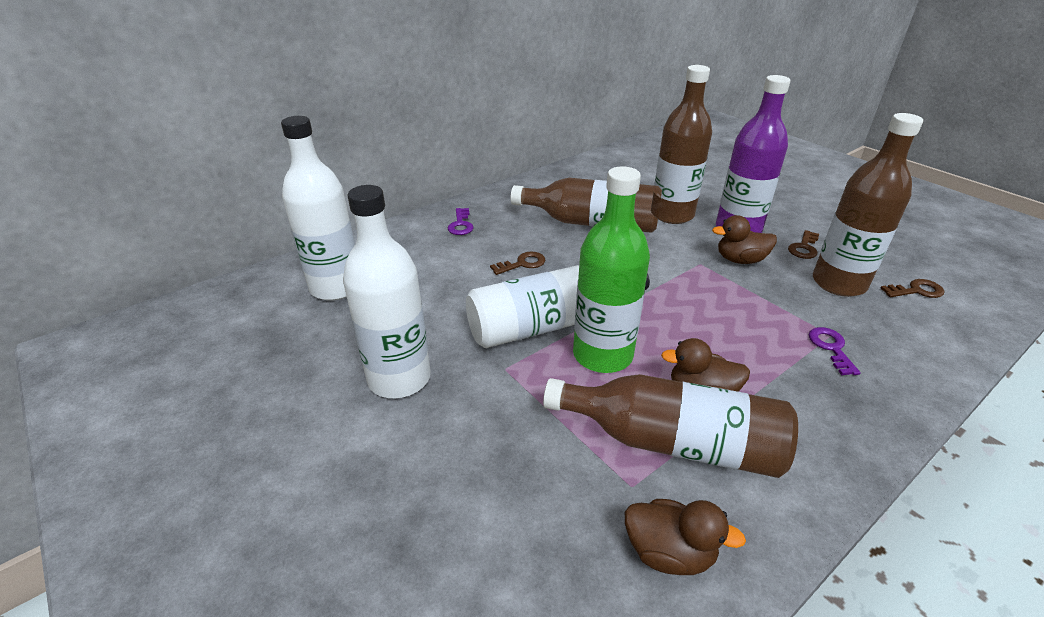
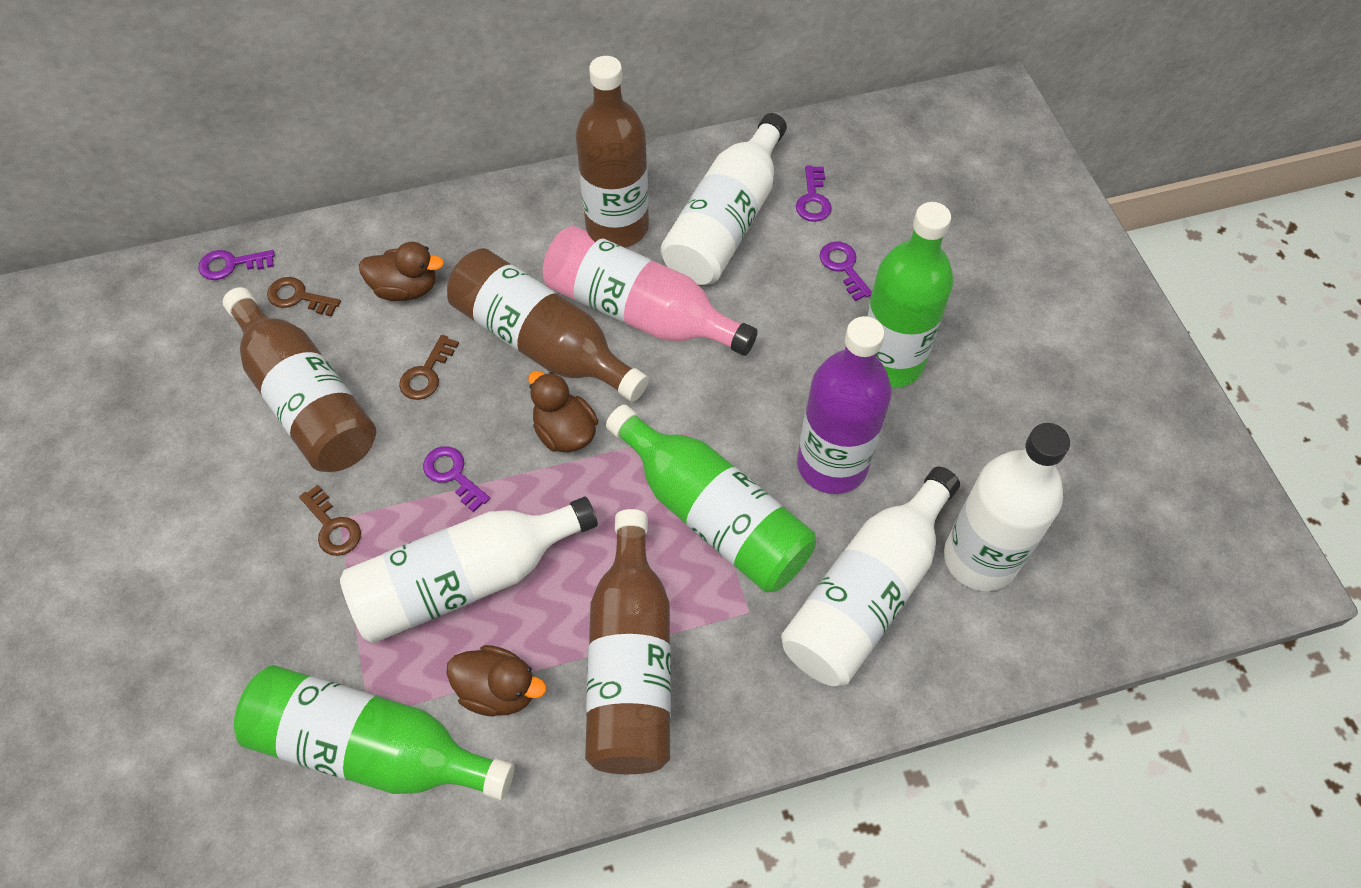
green bottle: 1 -> 3
pink bottle: 0 -> 1
purple key: 2 -> 4
white bottle: 3 -> 4

